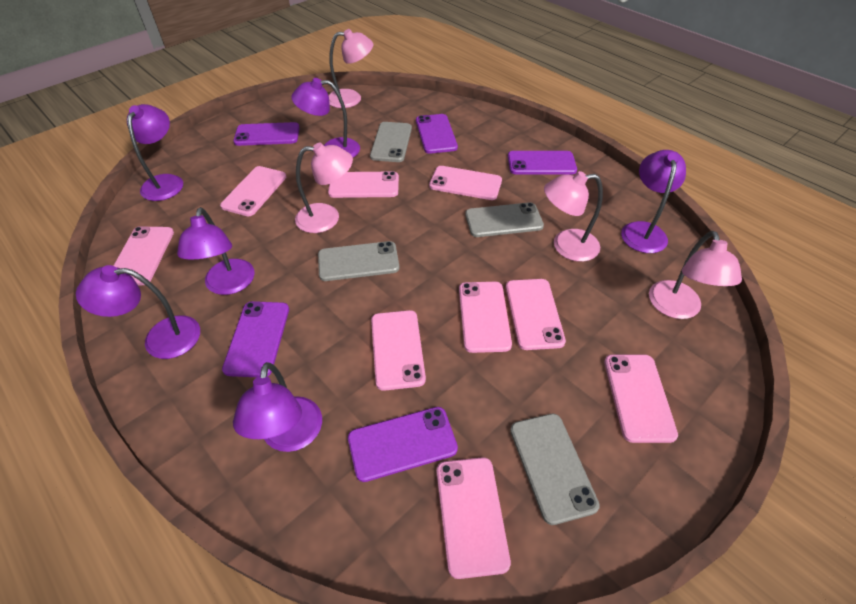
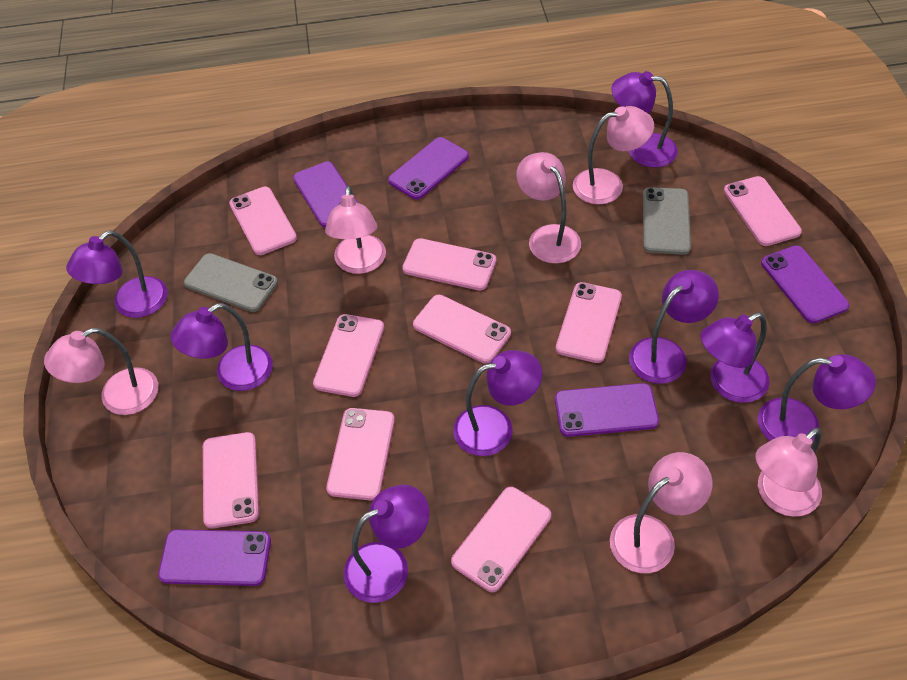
grey phone: 4 -> 2
pink lamp: 4 -> 6
purple lamp: 6 -> 8

